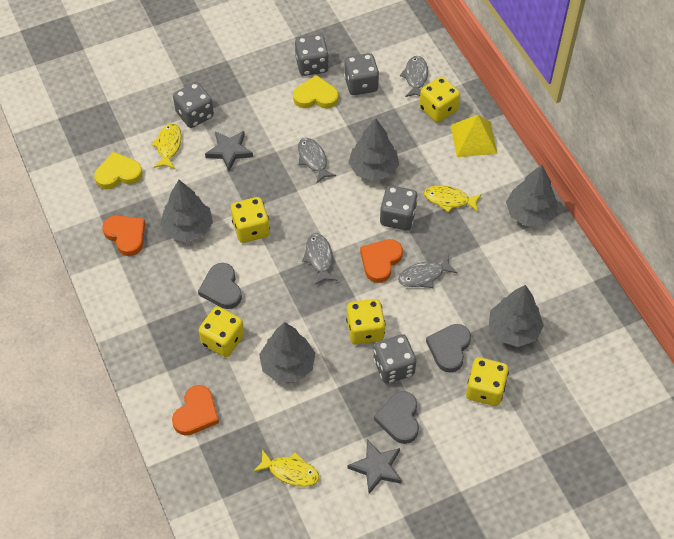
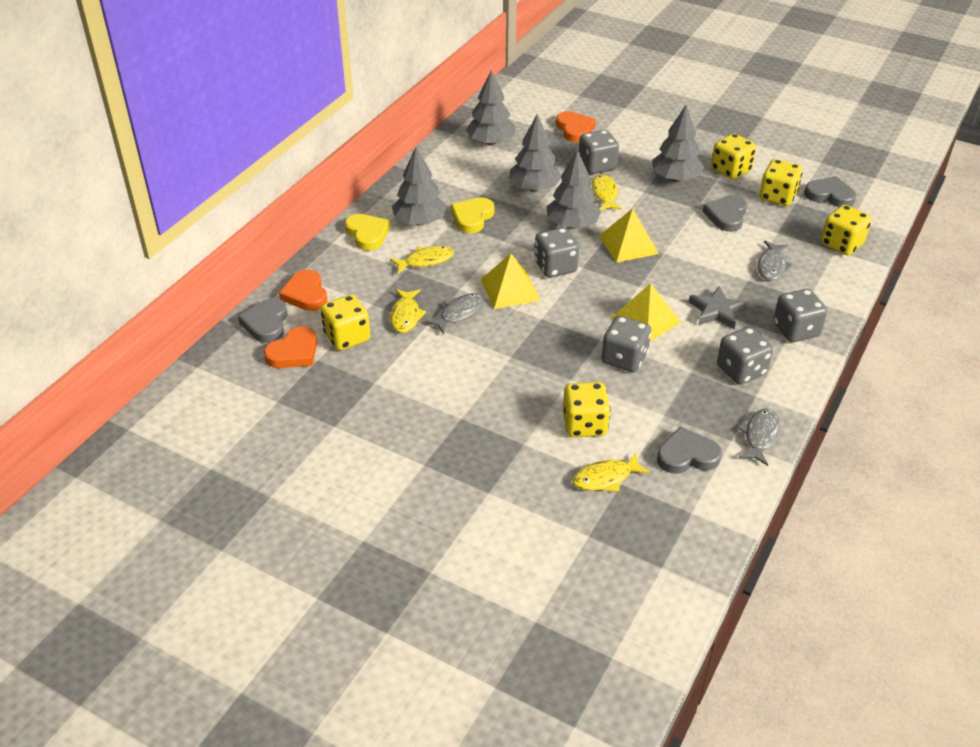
grey fish: 4 -> 3
grey heart: 3 -> 4
grey star: 2 -> 1
yellow fish: 3 -> 4
yellow pyramid: 1 -> 3

